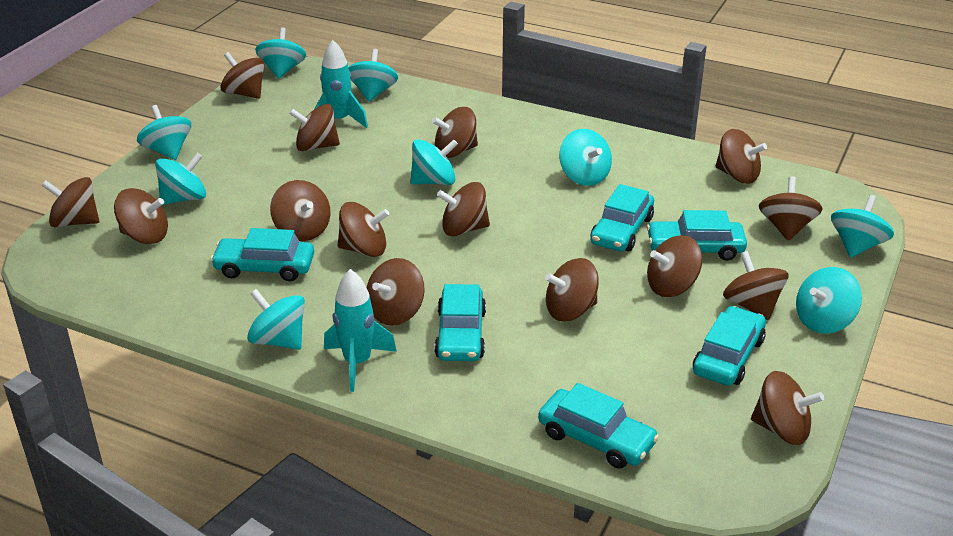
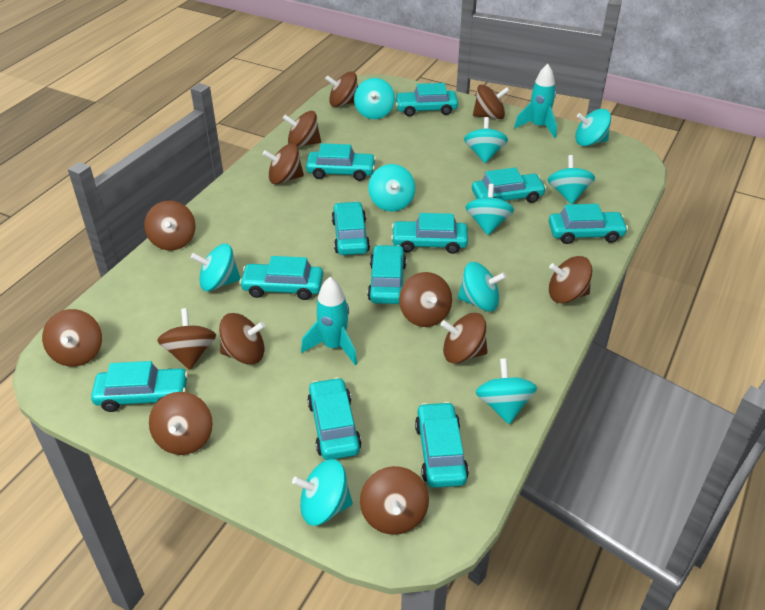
brown spinning top: 15 -> 13
turquoise car: 6 -> 11
turquoise spinning top: 9 -> 10

